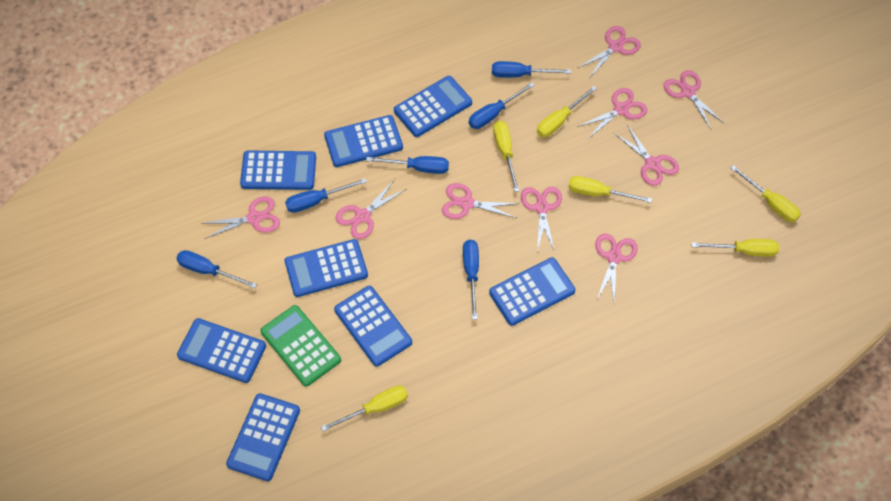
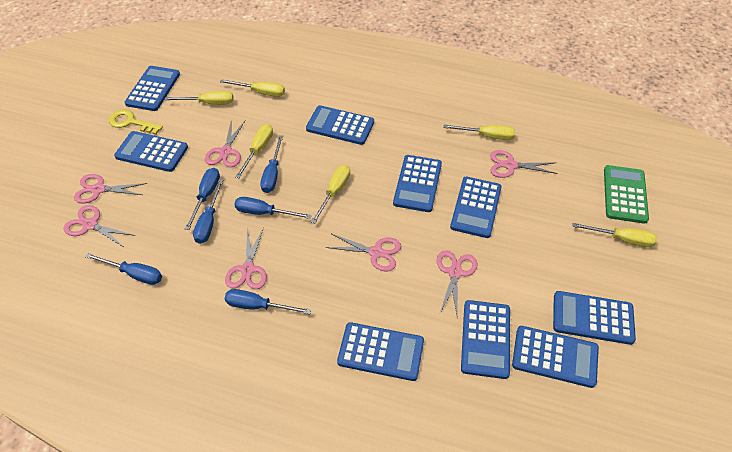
blue calculator: 8 -> 9
pink scissors: 9 -> 7
yellow key: 0 -> 1

